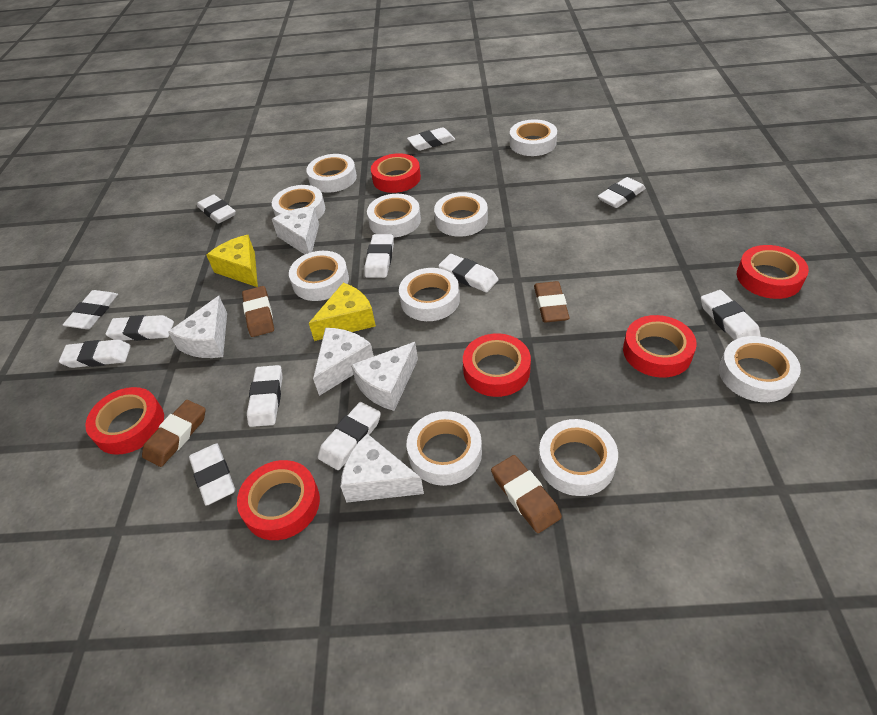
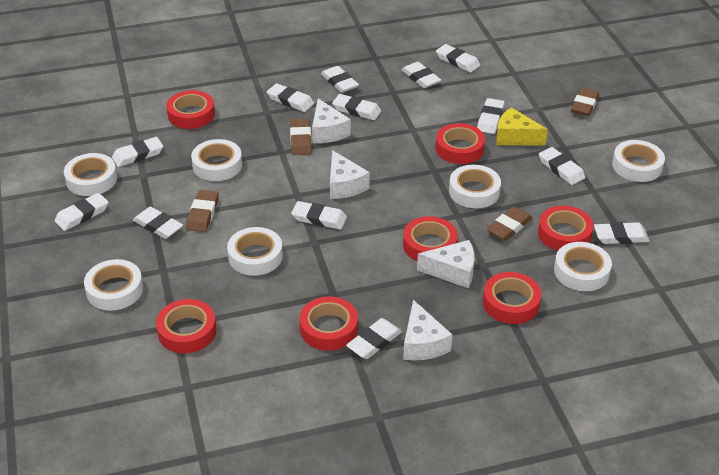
red tape: 6 -> 7
white cheese: 5 -> 4
white eraser: 12 -> 13
white tape: 10 -> 7
yellow cheese: 2 -> 1

